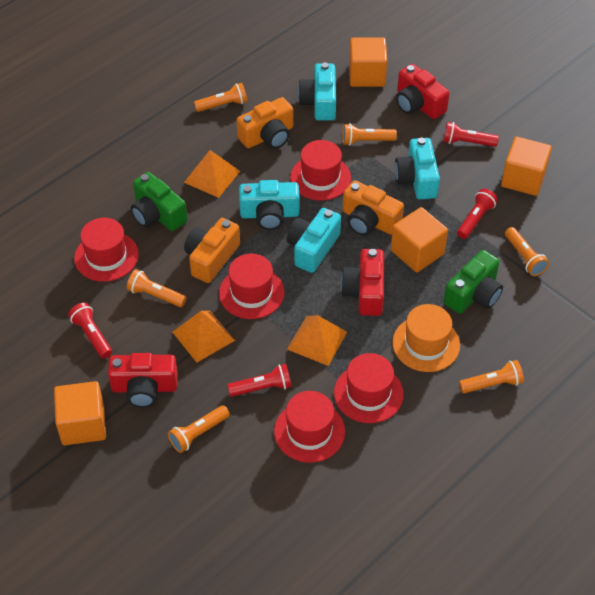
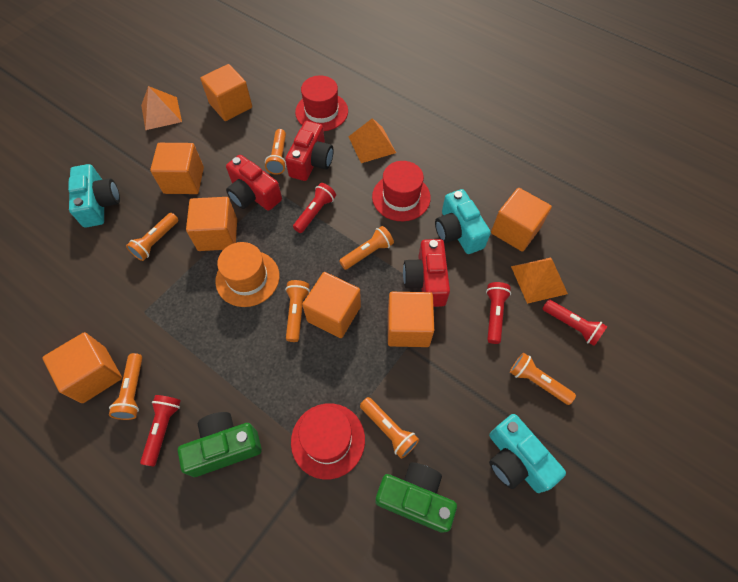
orange camera: 3 -> 0
orange cube: 4 -> 7
orange flashlight: 6 -> 7
red hat: 5 -> 3
turquoise camera: 4 -> 3

